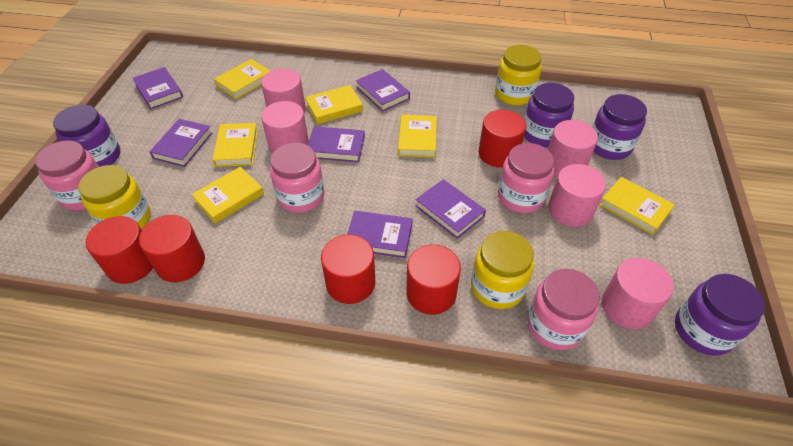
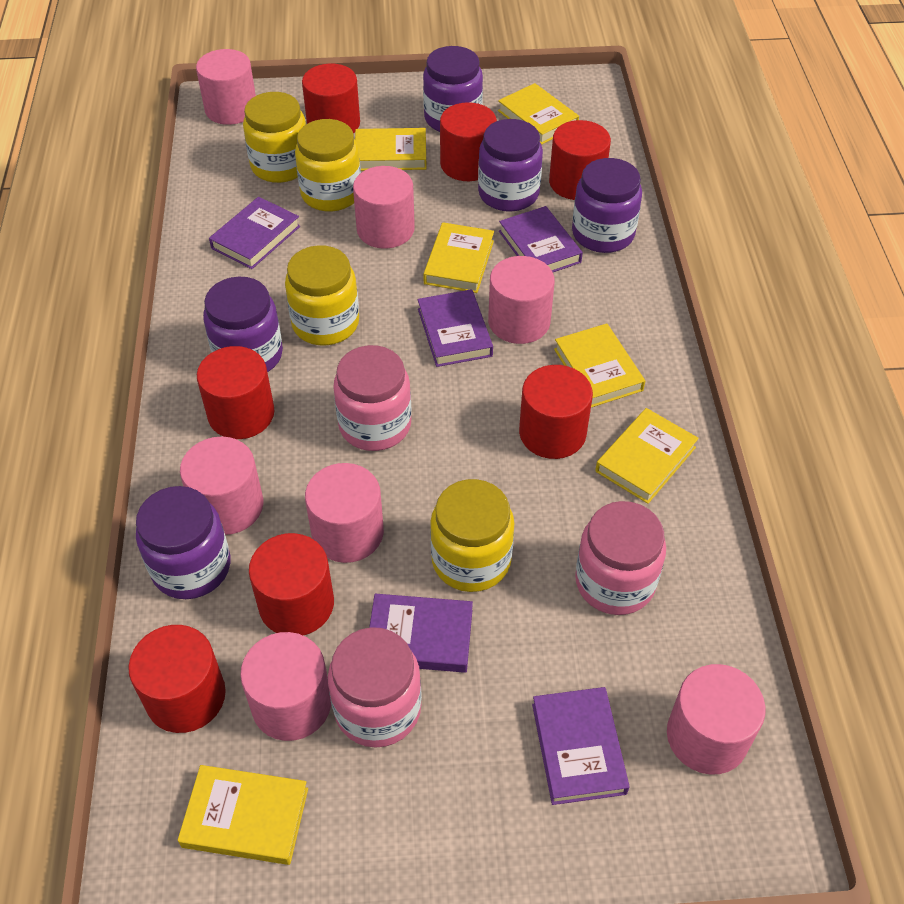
pink cylinder: 5 -> 7
pink jar: 4 -> 3
purple book: 6 -> 5
purple jar: 4 -> 5
red cylinder: 5 -> 7
yellow jar: 3 -> 4

